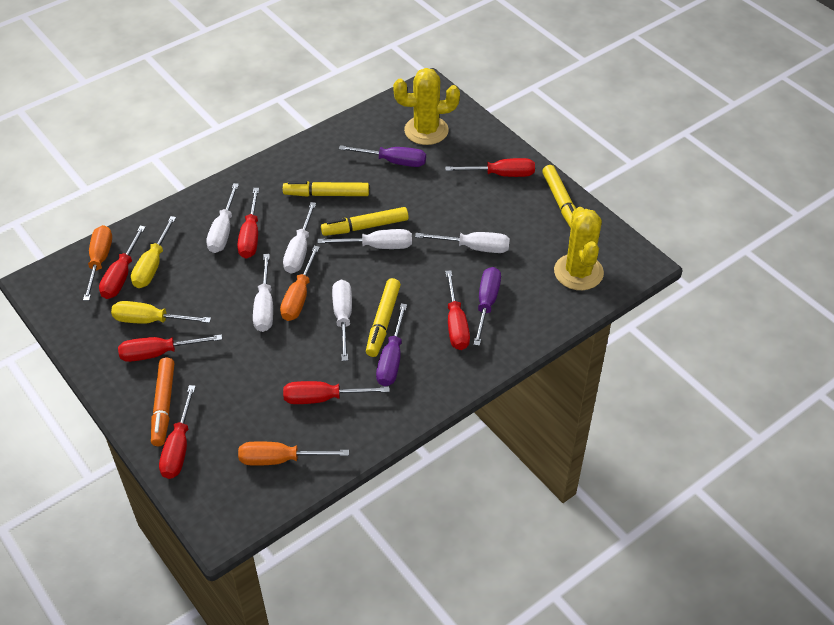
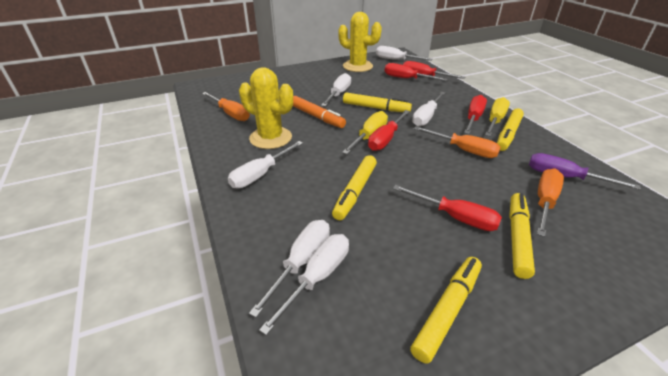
purple screwdriver: 3 -> 1
red screwdriver: 7 -> 5
yellow marker: 4 -> 5

